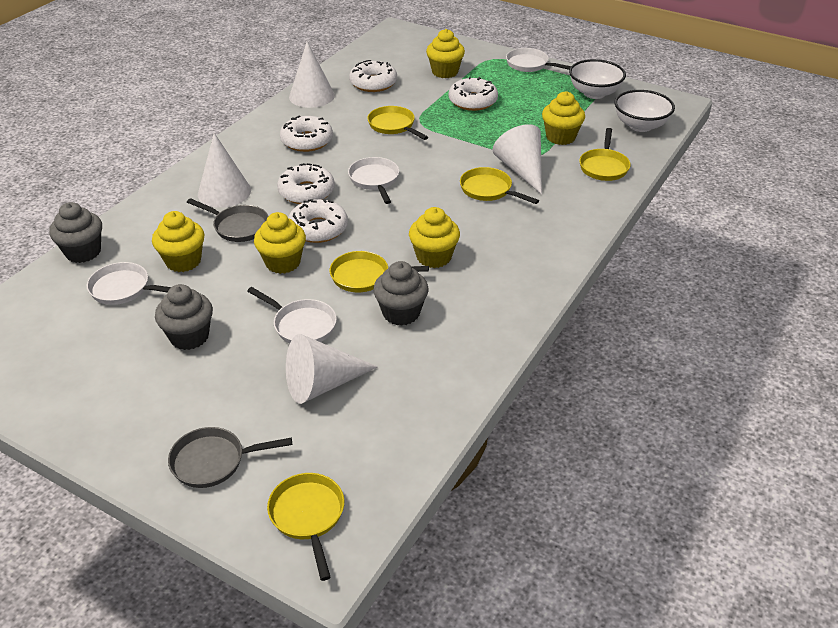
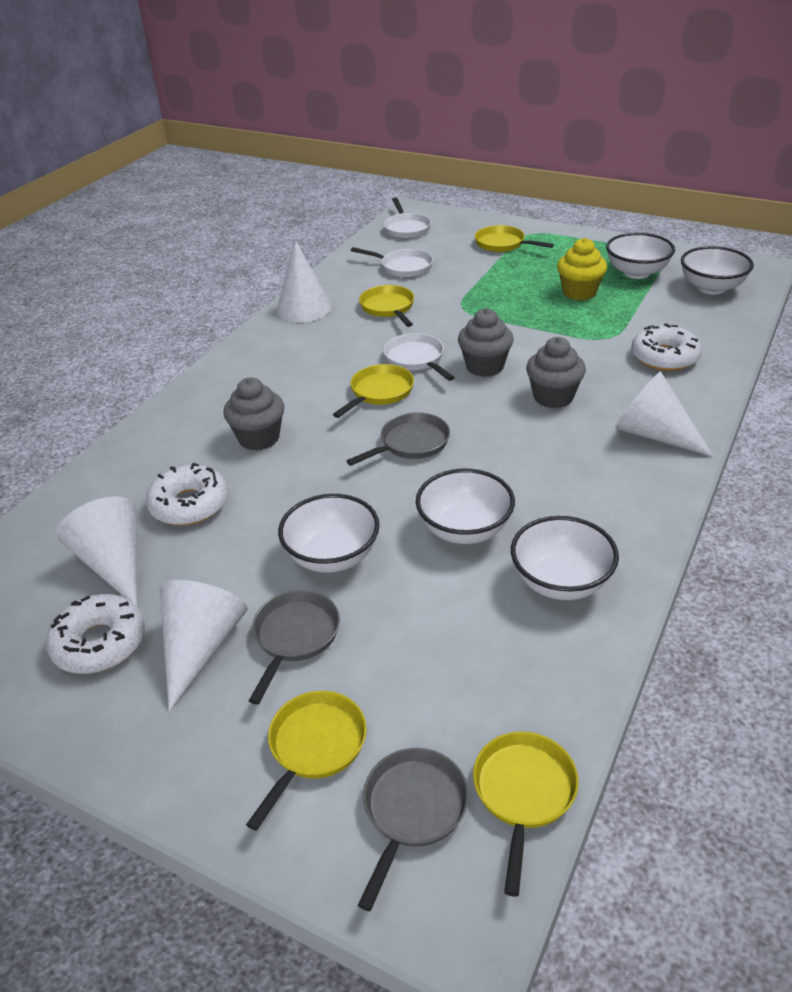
grey pan: 2 -> 3
white bowl: 2 -> 5
white donut: 5 -> 3
white pan: 4 -> 3
yellow cupcake: 5 -> 1

